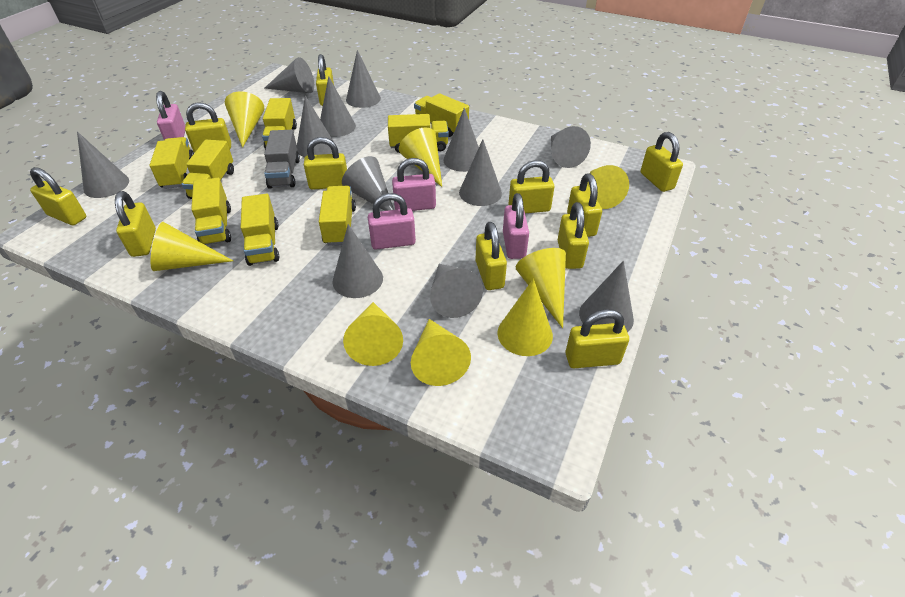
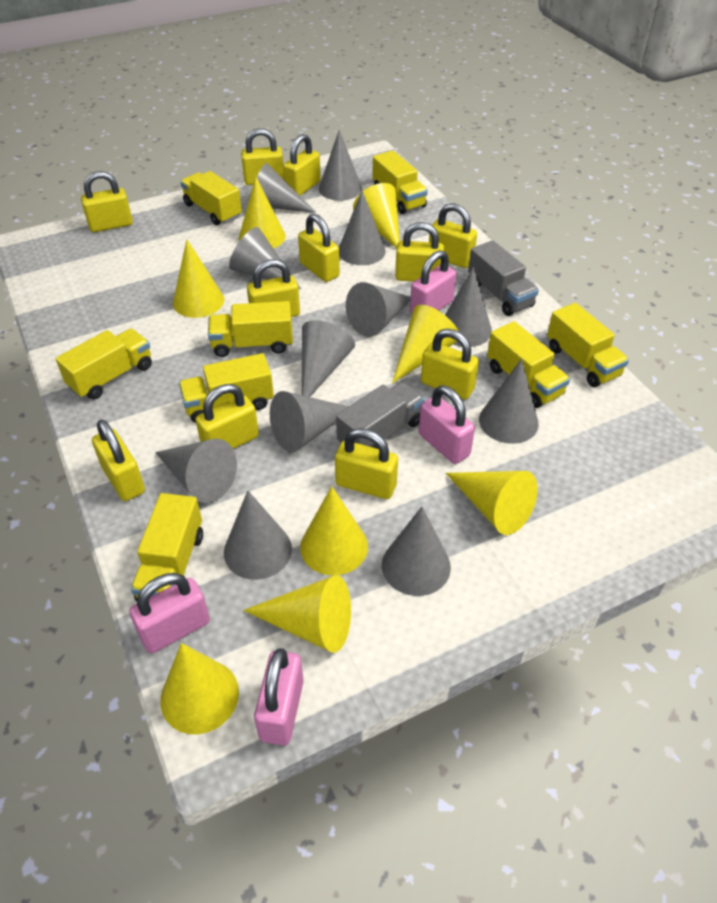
grey truck: 1 -> 2

